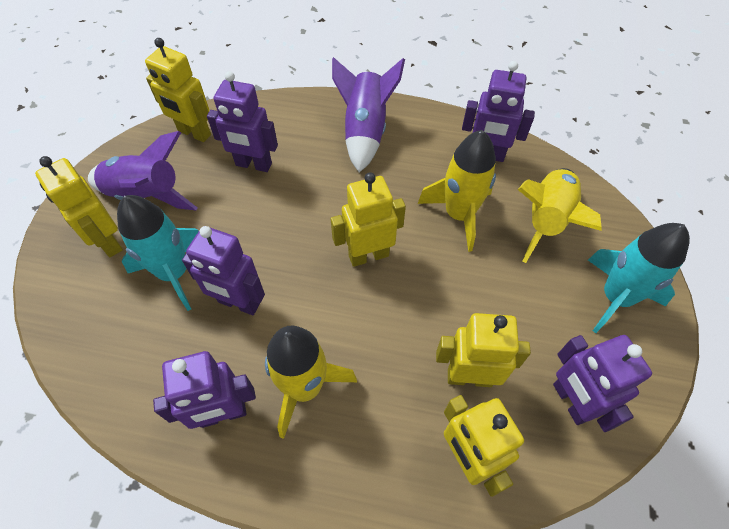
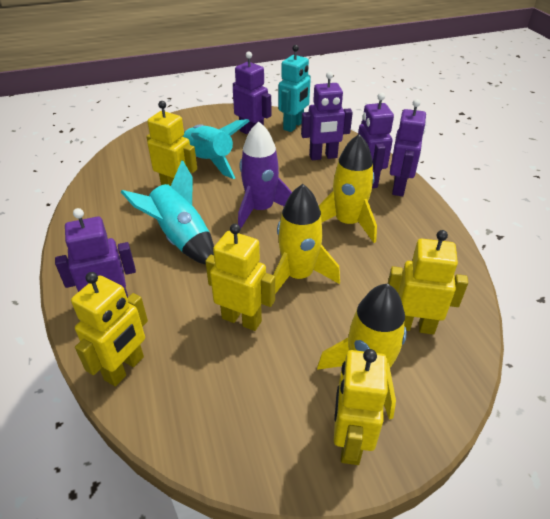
purple rocket: 2 -> 1
turquoise robot: 0 -> 1

